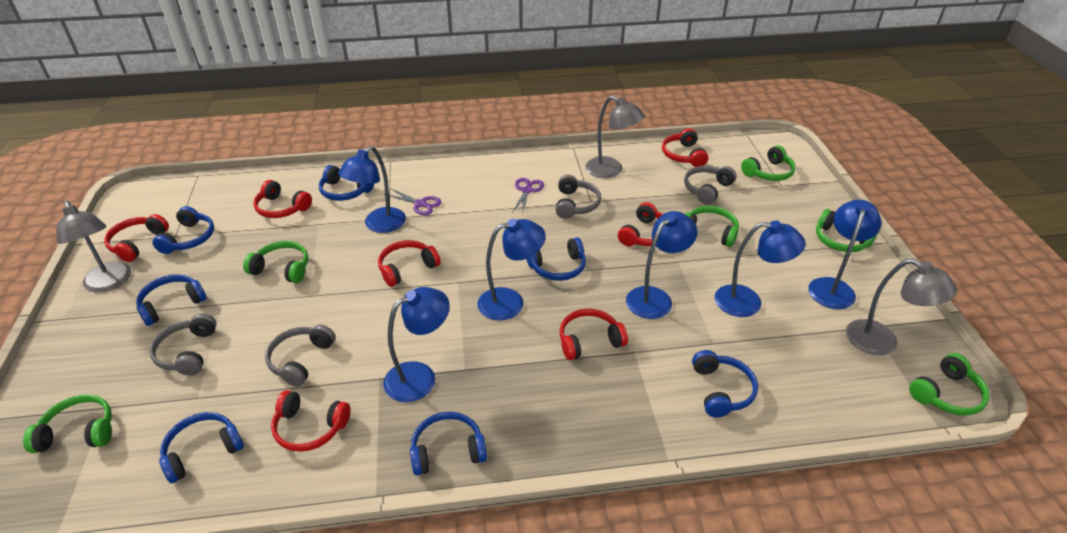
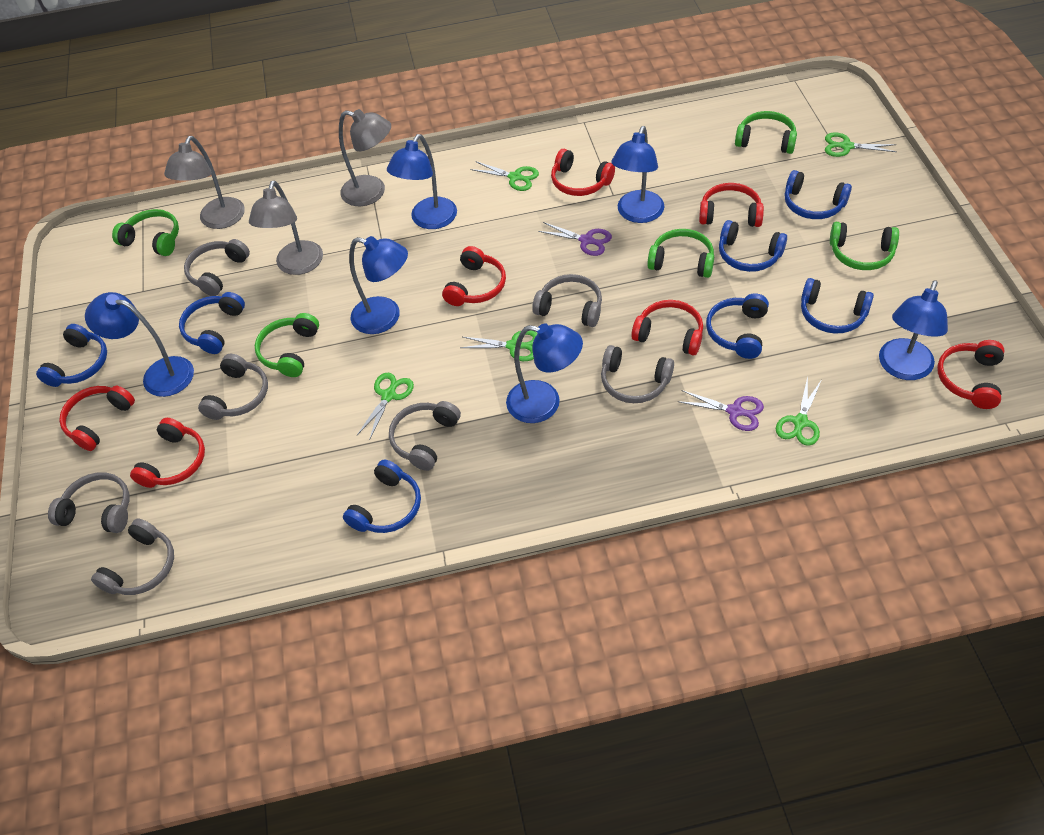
green headphones: 6 -> 5
green scissors: 0 -> 5
grey headphones: 4 -> 7

